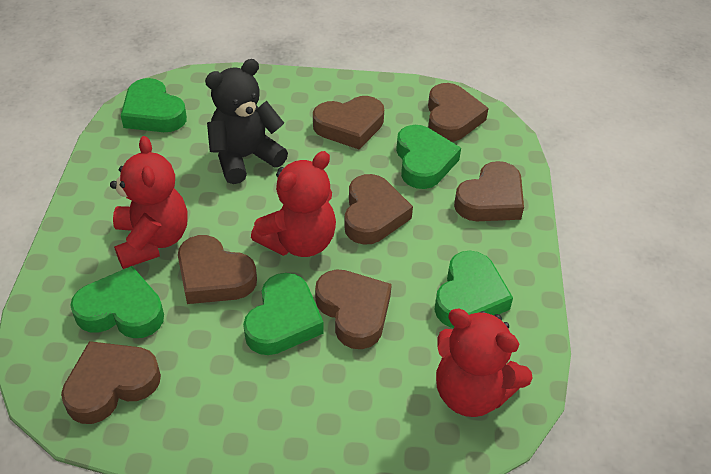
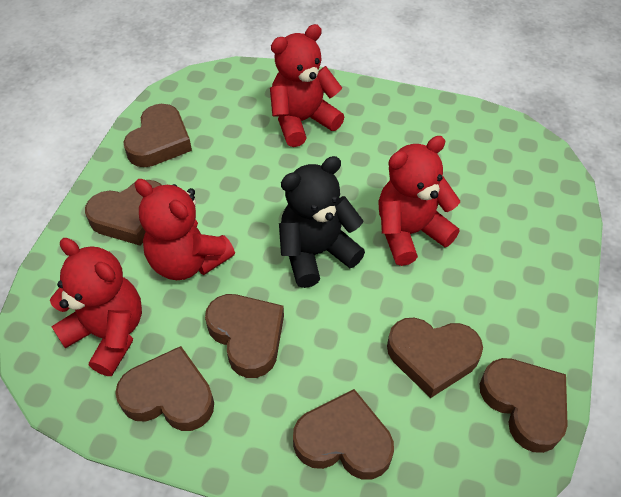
green heart: 5 -> 0
red teddy bear: 3 -> 4

